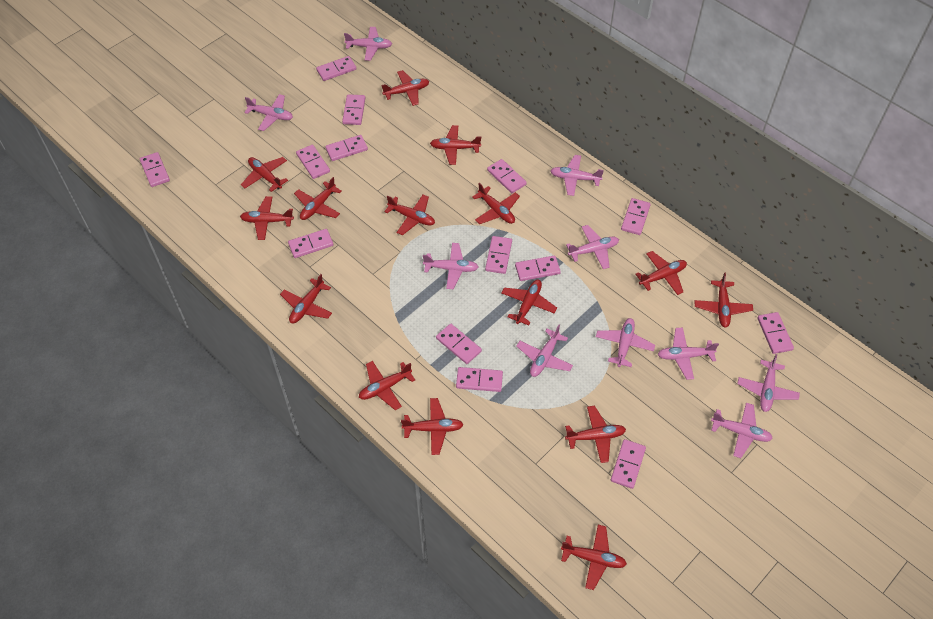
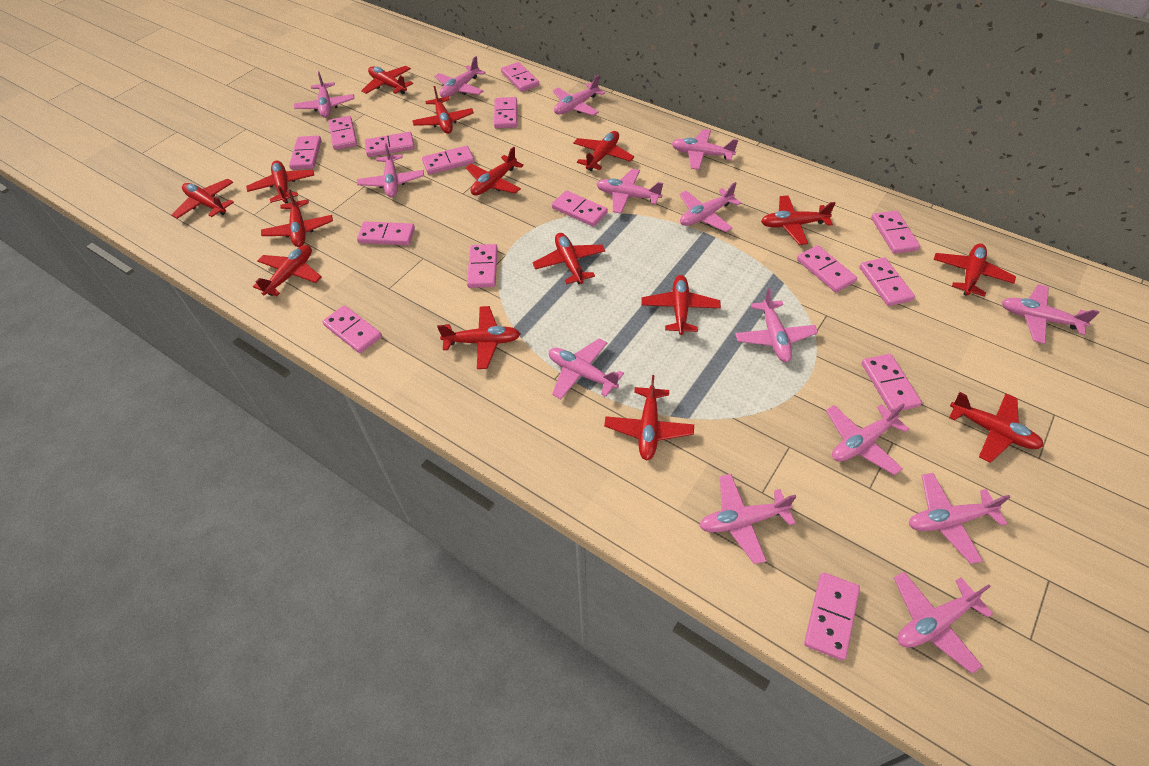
pink domino: 14 -> 15
pink plane: 10 -> 14

